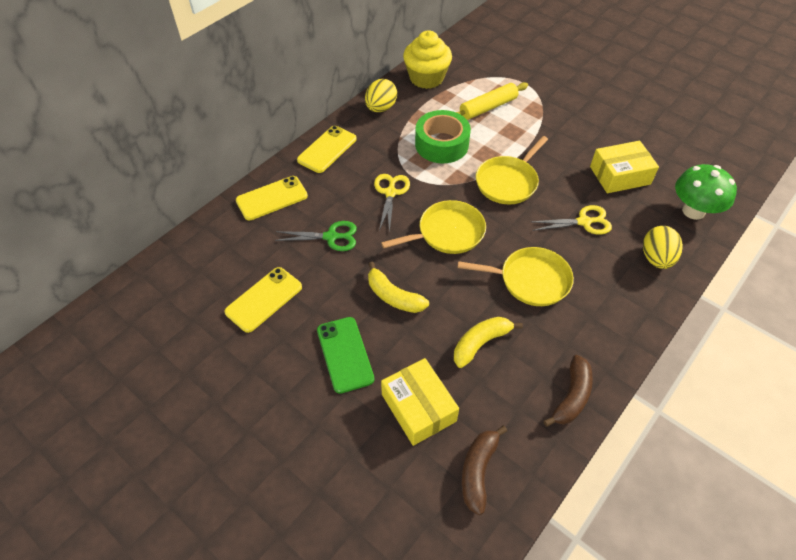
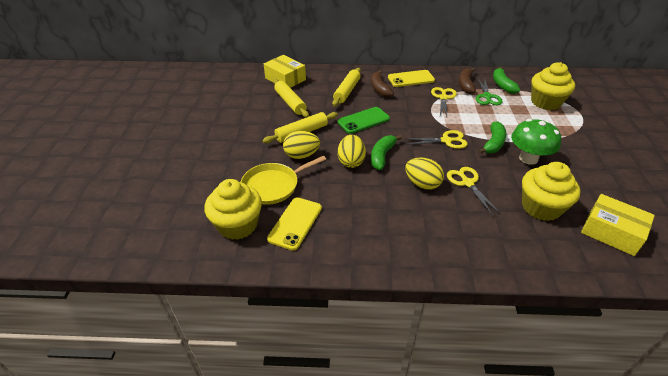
green banana: 0 -> 3
green tape: 1 -> 0
yellow banana: 2 -> 0
yellow cupcake: 1 -> 3
yellow egg: 2 -> 3
yellow pan: 3 -> 1
yellow phone: 3 -> 2
yellow rolling pin: 1 -> 3
yellow scissors: 2 -> 3

